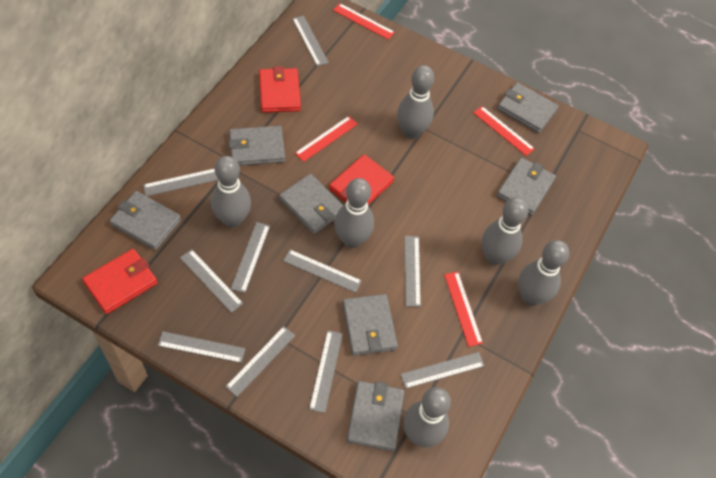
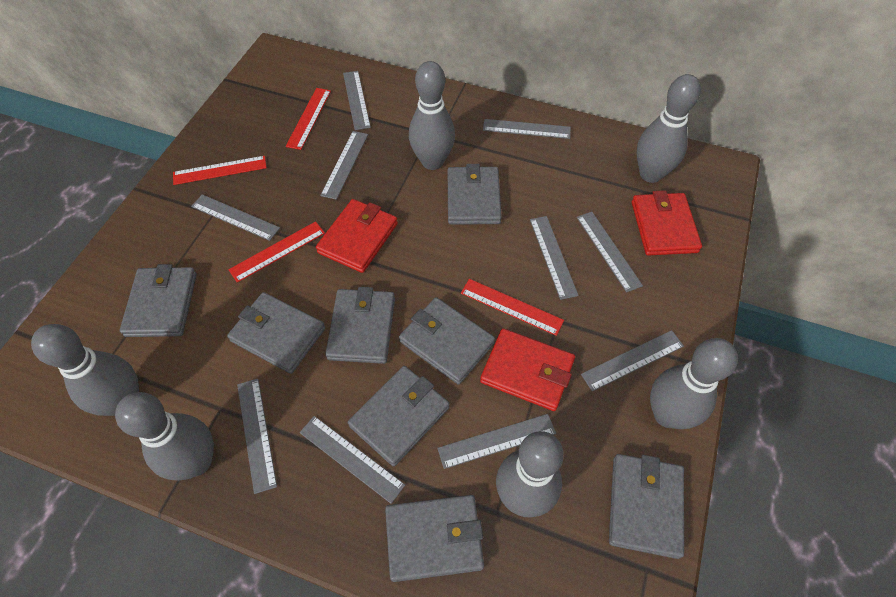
grey wallet: 7 -> 8

